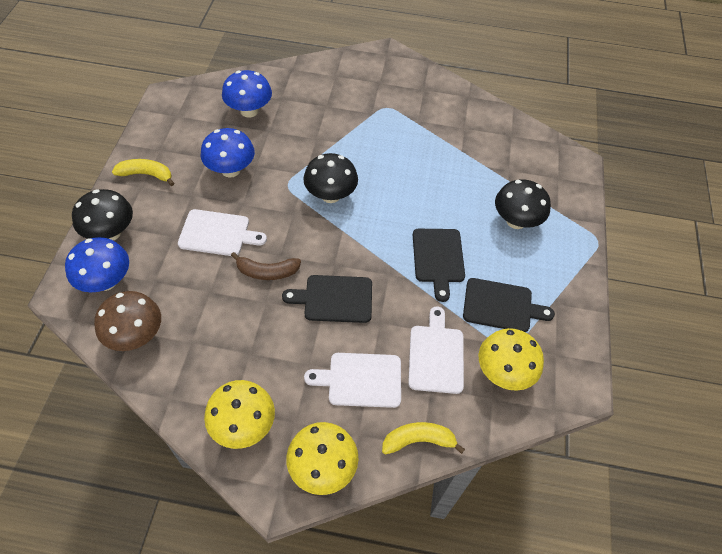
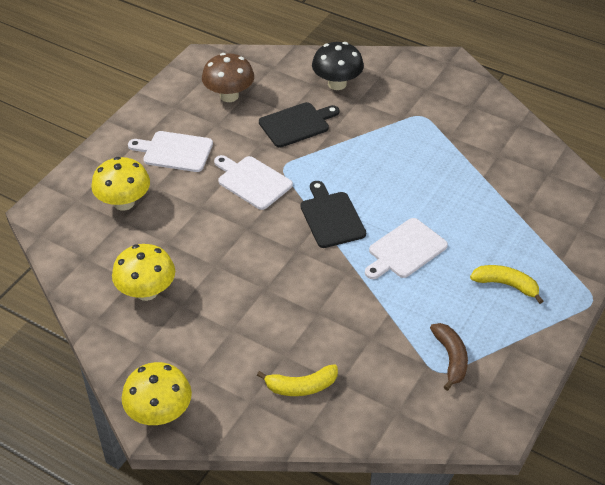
black cutting board: 3 -> 2
black mushroom: 3 -> 1
blue mushroom: 3 -> 0

